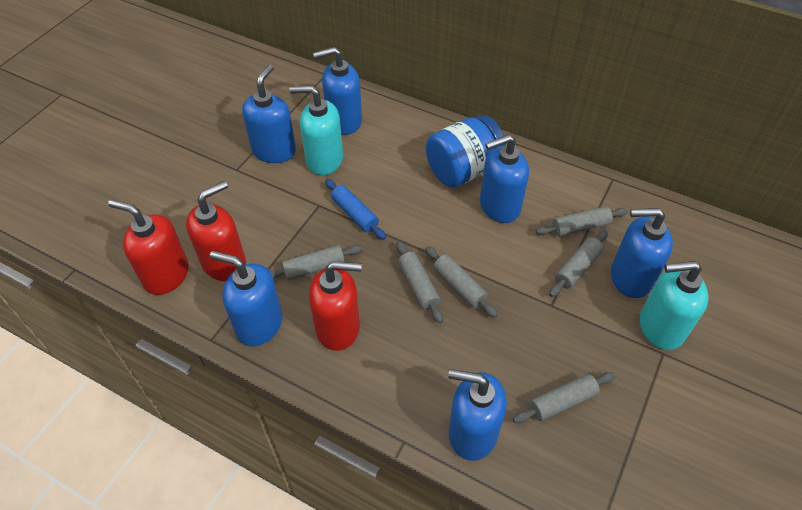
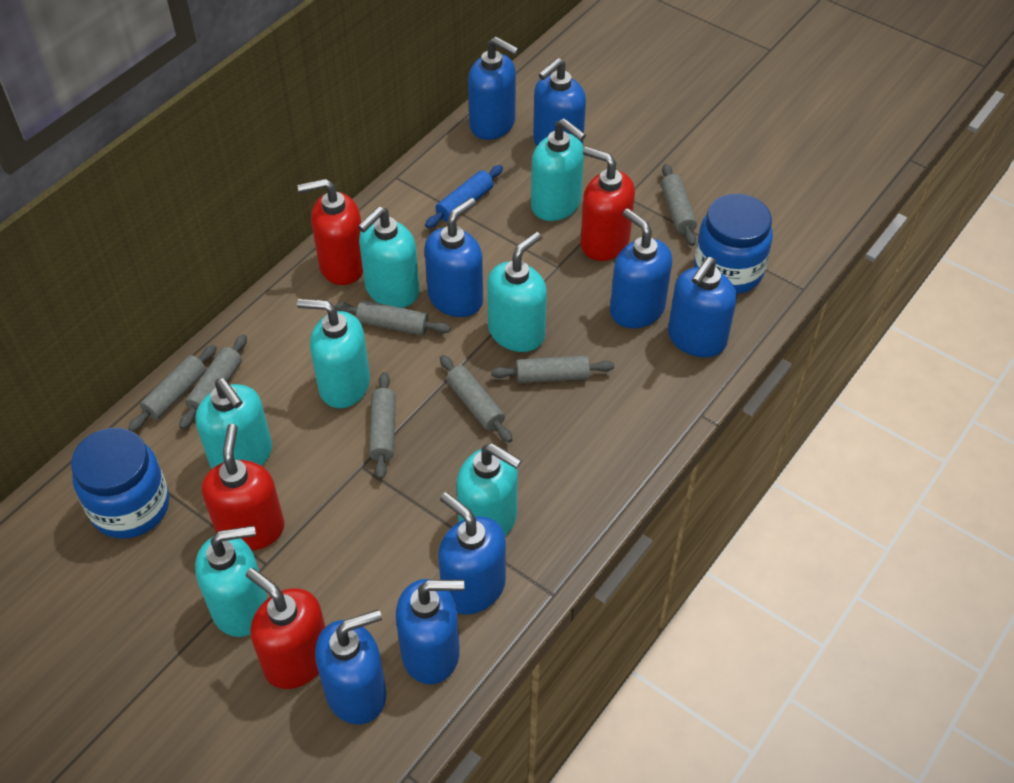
blue jar: 1 -> 2
blue soap dispenser: 6 -> 8
grey rolling pin: 6 -> 7
red soap dispenser: 3 -> 4
turquoise soap dispenser: 2 -> 7

